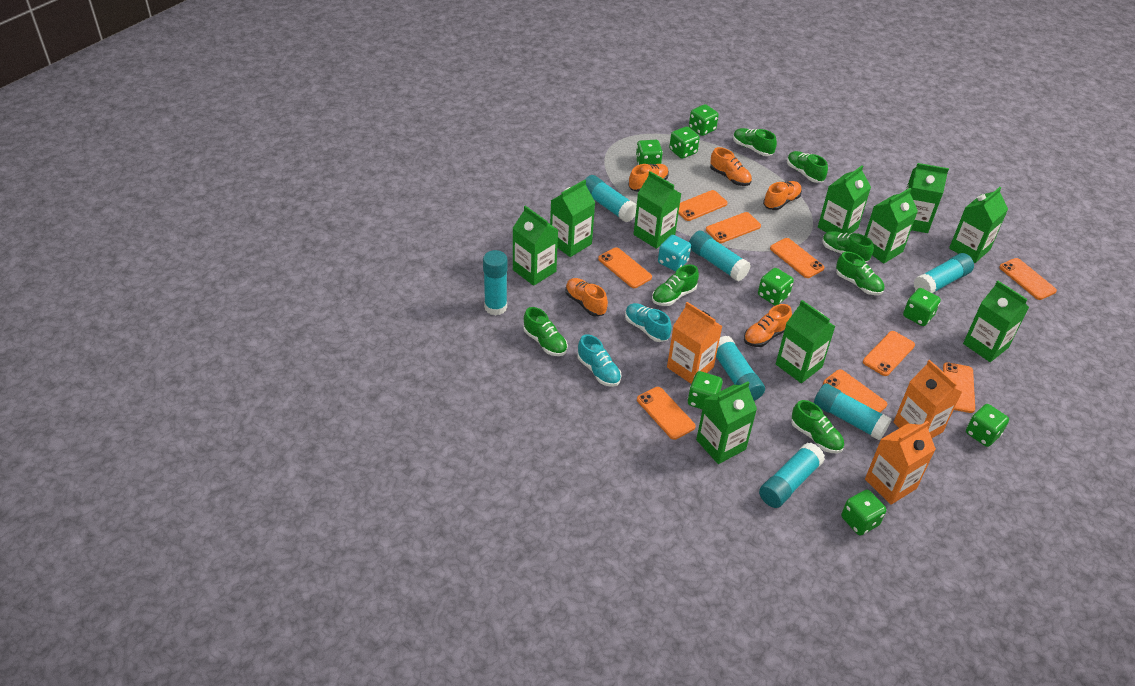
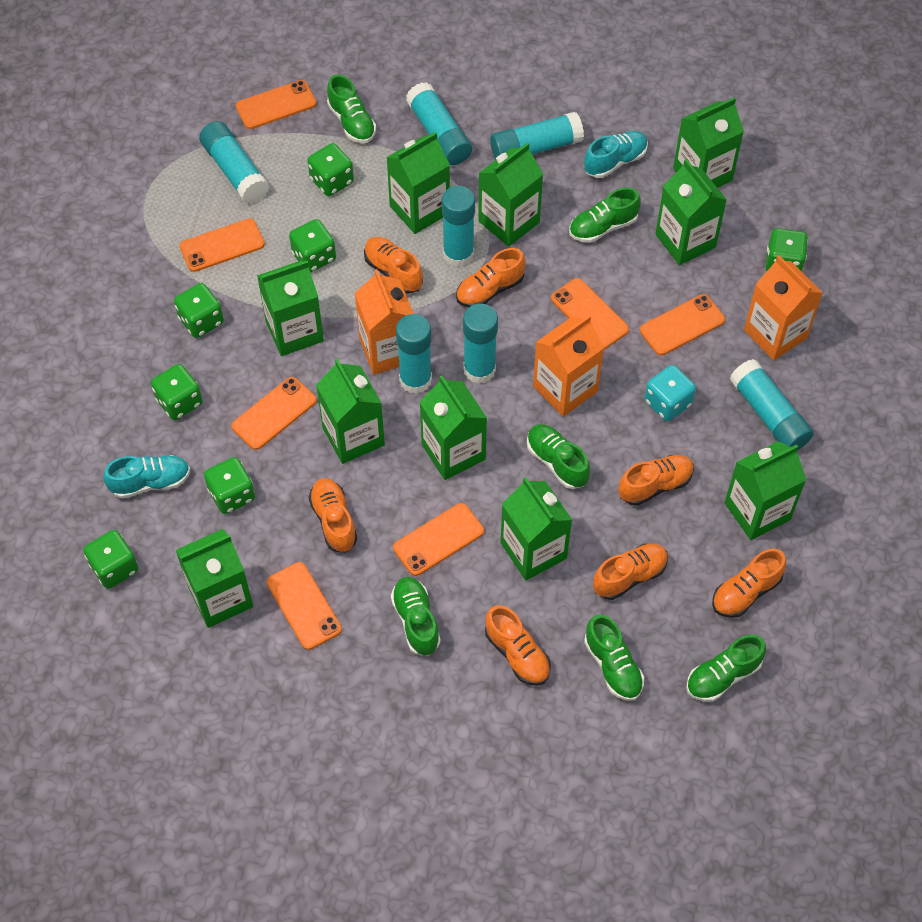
green dice: 8 -> 7
green shoe: 7 -> 6
orange phone: 9 -> 7
orange shoe: 5 -> 7

